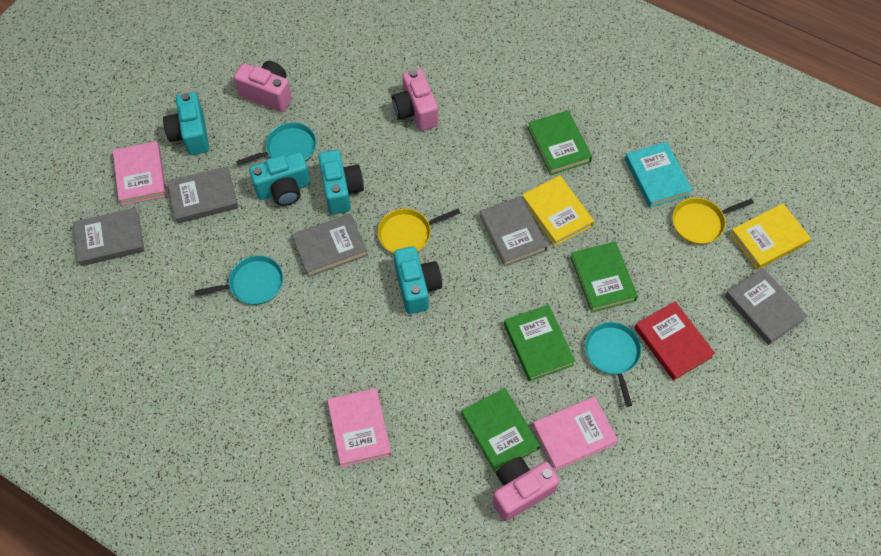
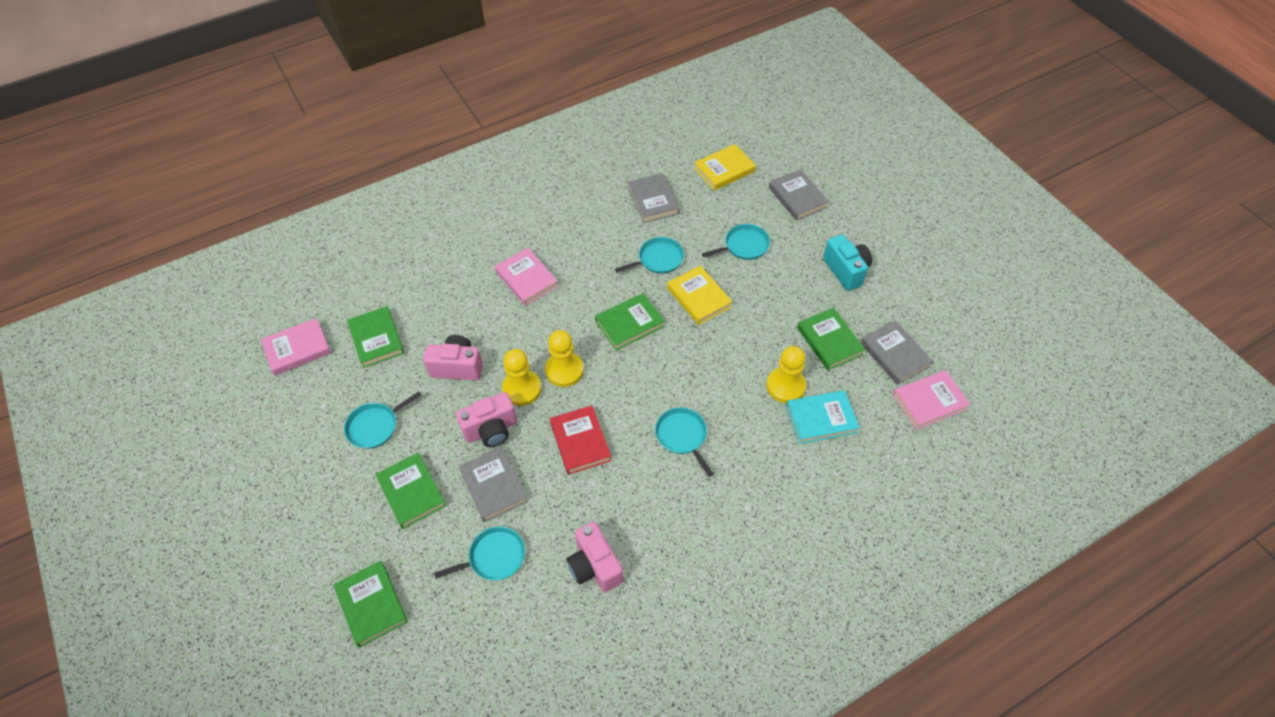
green book: 4 -> 5
grey book: 5 -> 4
turquoise camera: 4 -> 1
turquoise pan: 3 -> 5
yellow pan: 2 -> 0
yellow pawn: 0 -> 3

